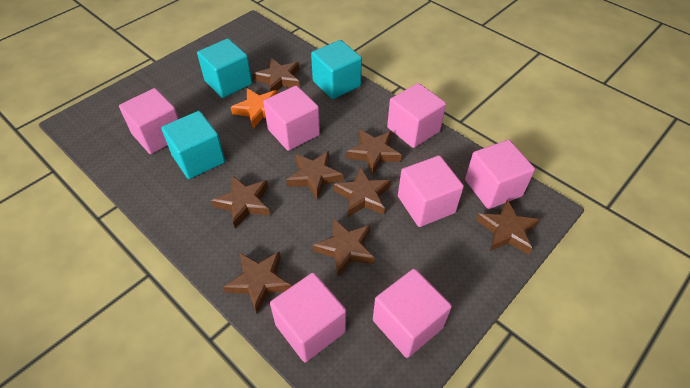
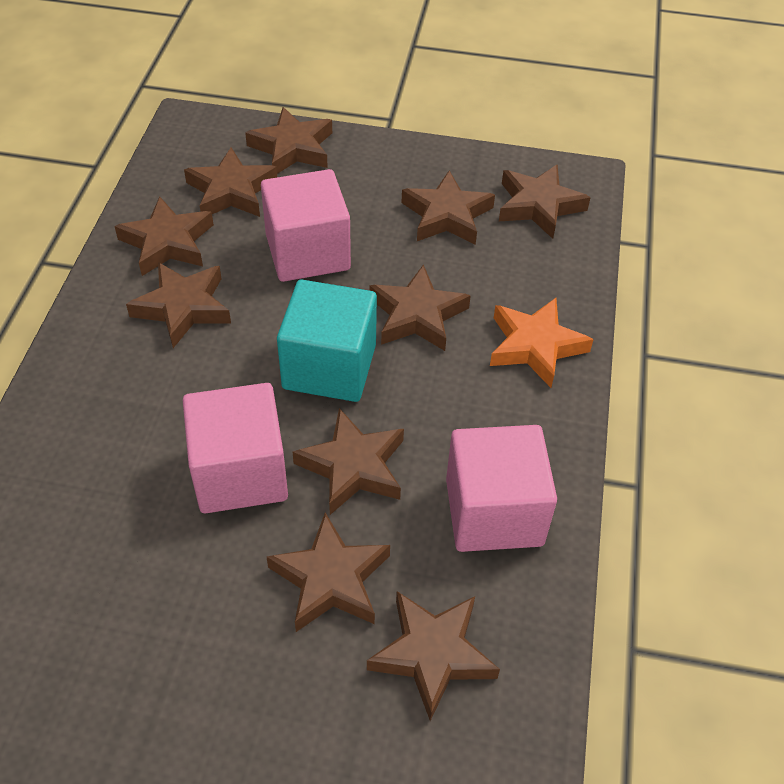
brown star: 8 -> 10
pink cube: 7 -> 3
turquoise cube: 3 -> 1

